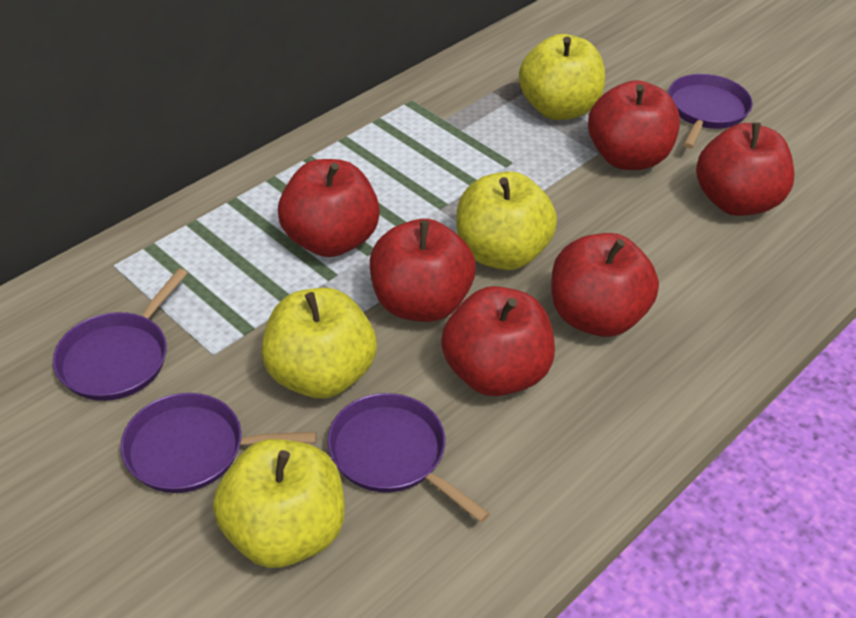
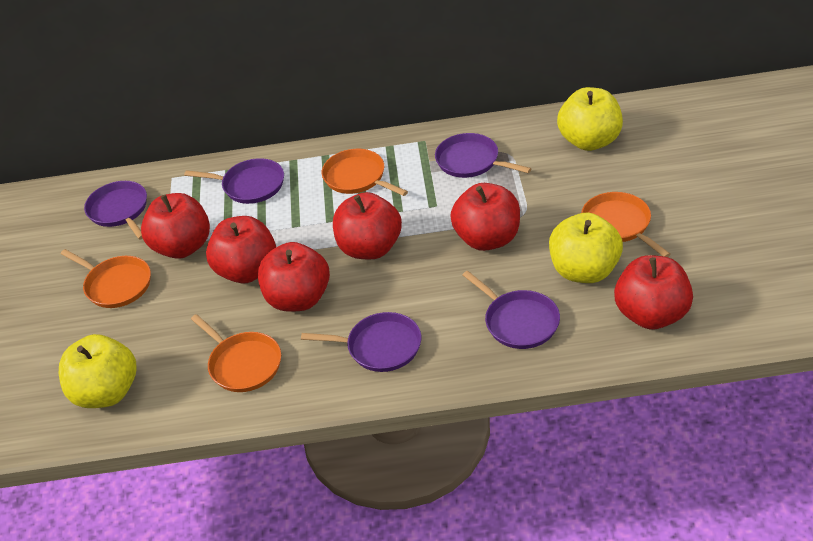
orange pan: 0 -> 4
purple pan: 4 -> 5
yellow apple: 4 -> 3

